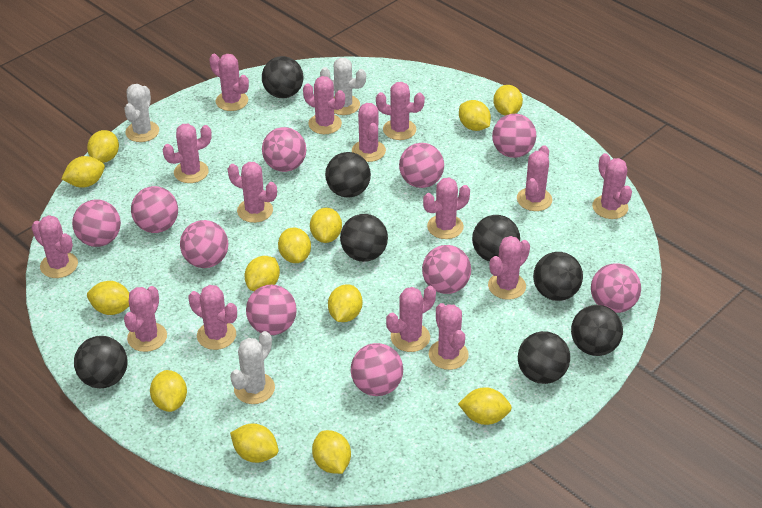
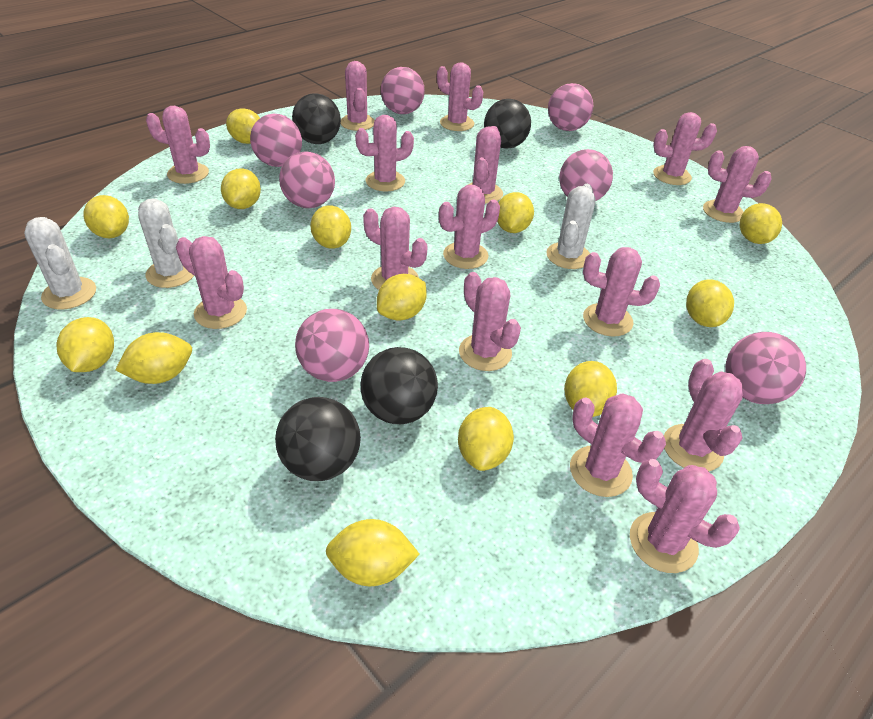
black ball: 8 -> 4
pink ball: 10 -> 7

